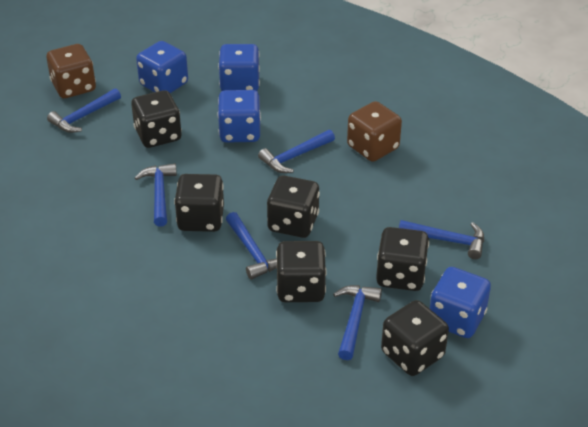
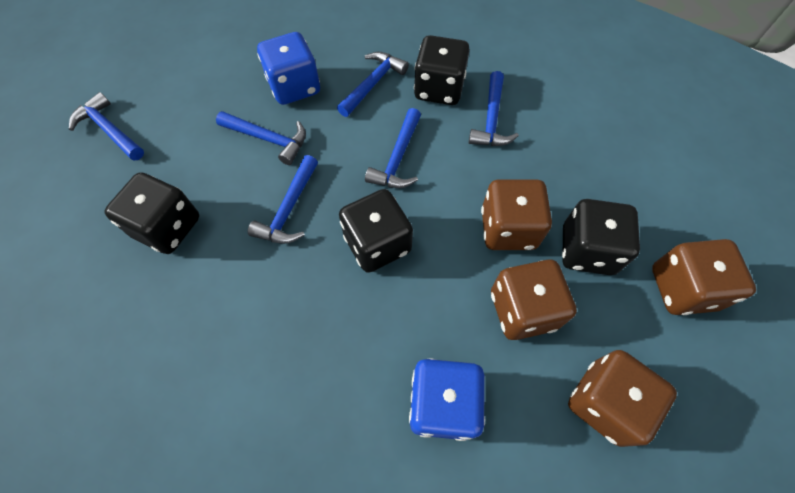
black dice: 6 -> 4
blue dice: 4 -> 2
brown dice: 2 -> 4

